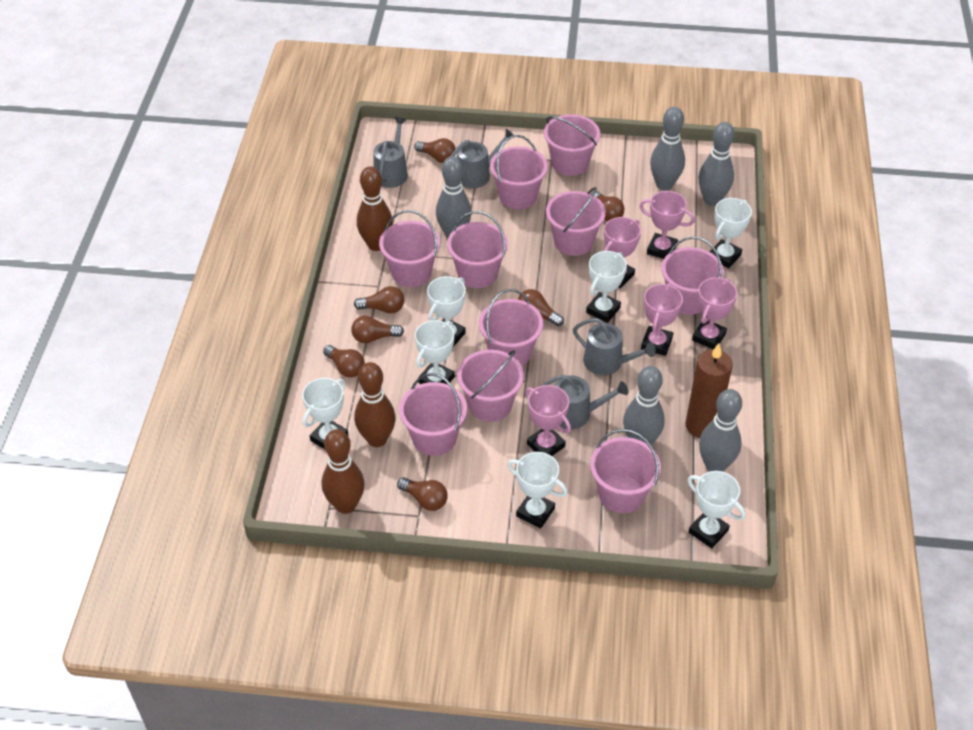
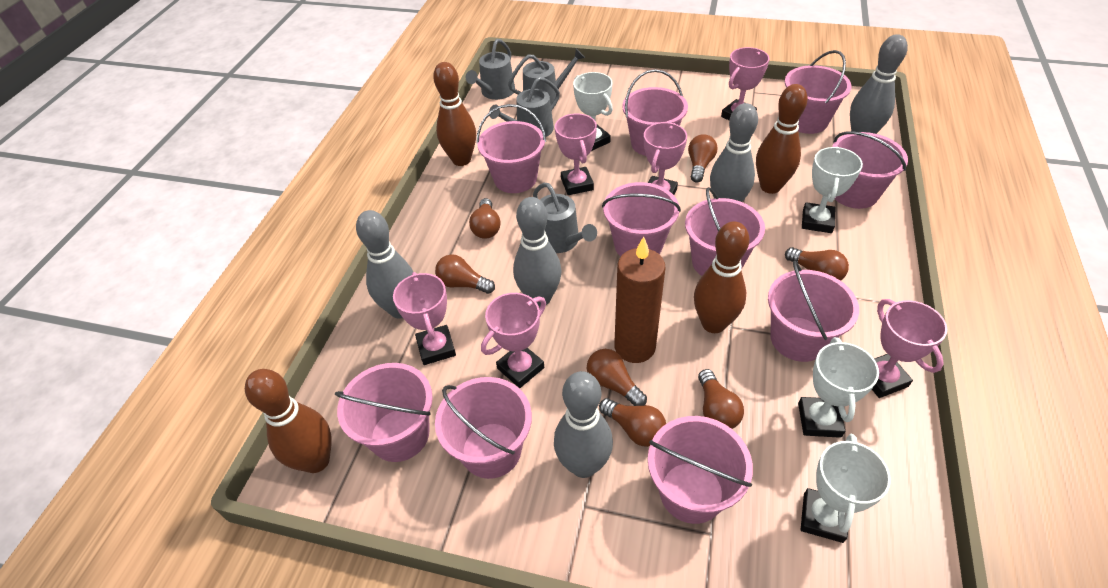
brown bowling pin: 3 -> 4
pink trophy: 5 -> 6
white trophy: 7 -> 4

